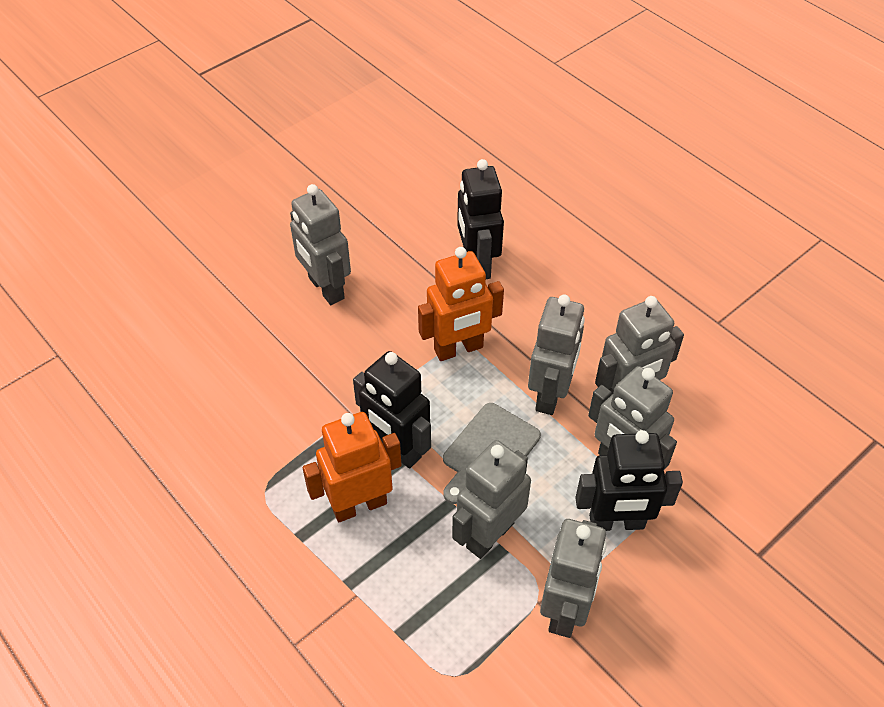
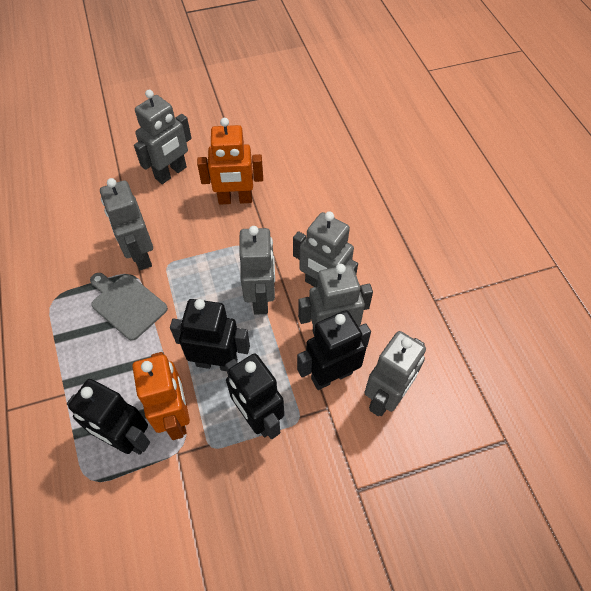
black robot: 3 -> 4

